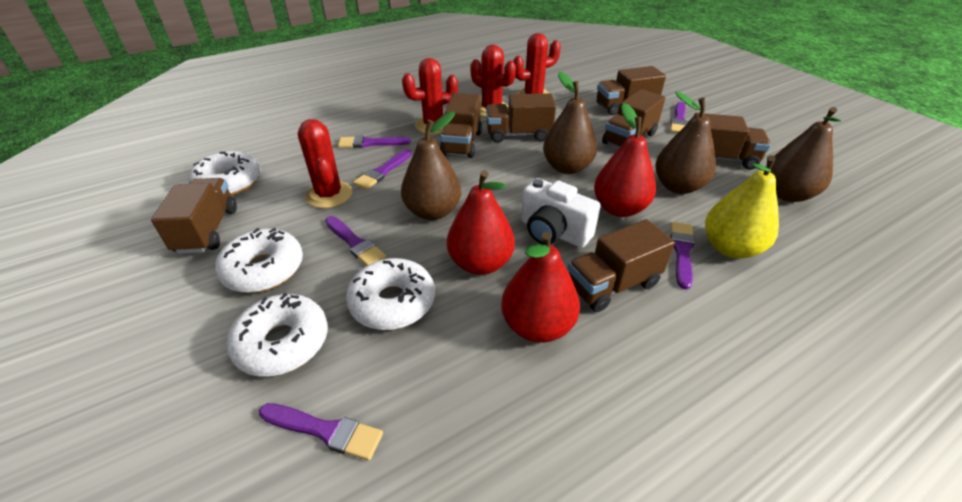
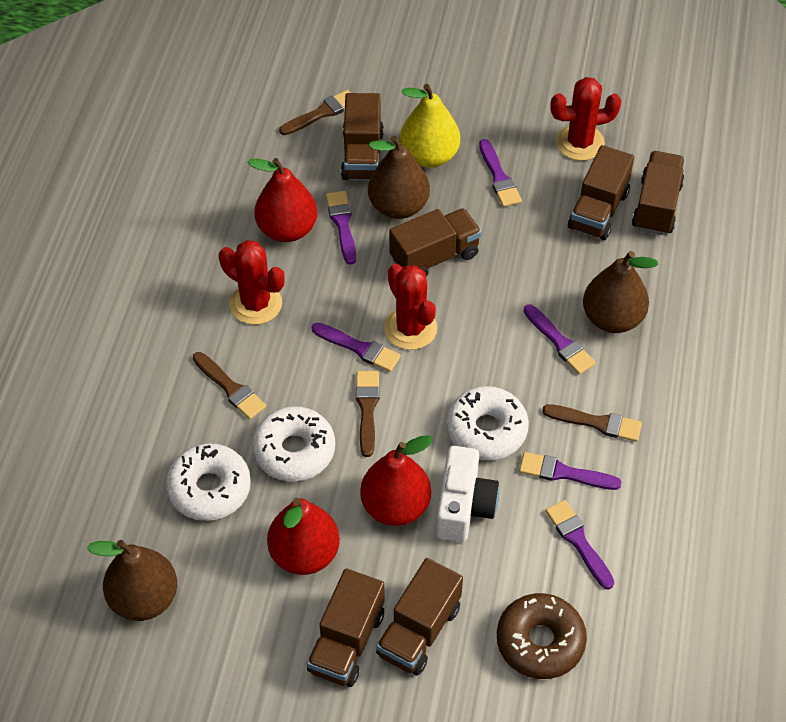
brown brush: 0 -> 4
brown donut: 0 -> 1
brown pear: 4 -> 3
brown truck: 7 -> 6
red cactus: 4 -> 3
white donut: 4 -> 3

